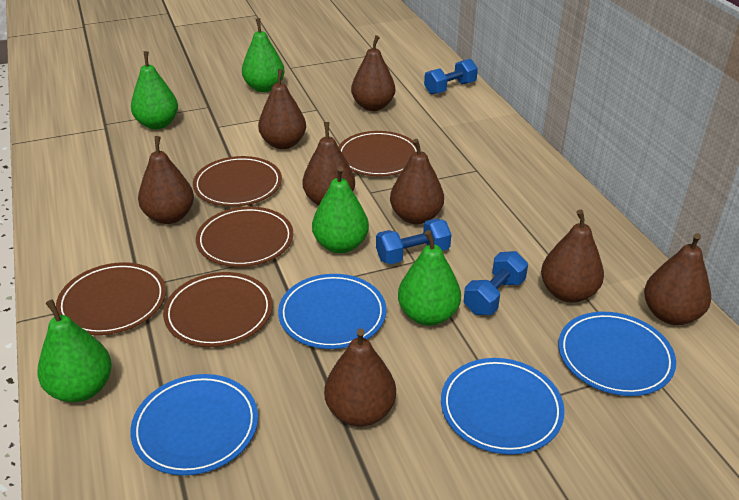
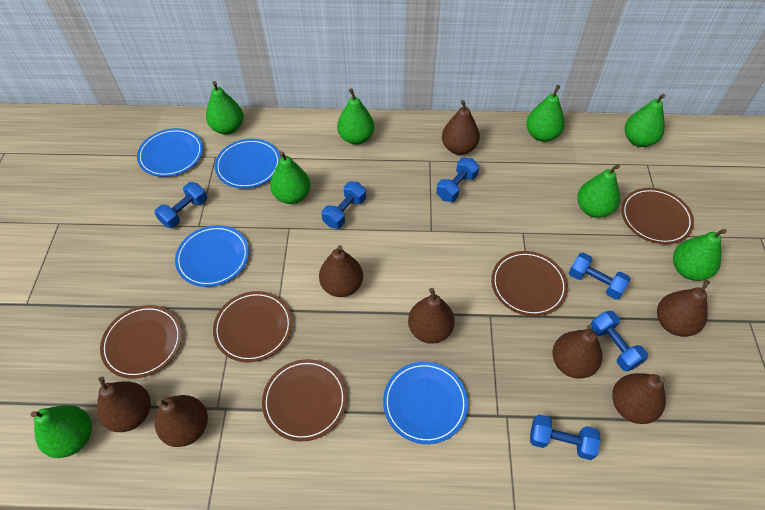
blue dumbbell: 3 -> 6
green pear: 5 -> 8

